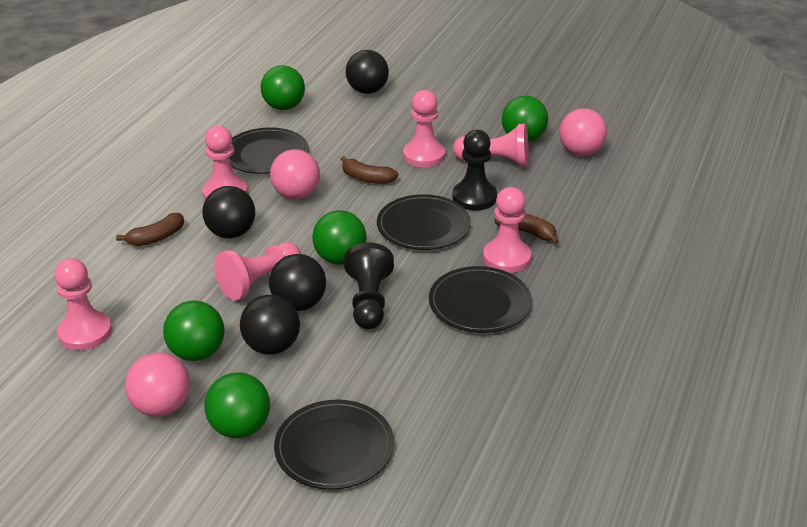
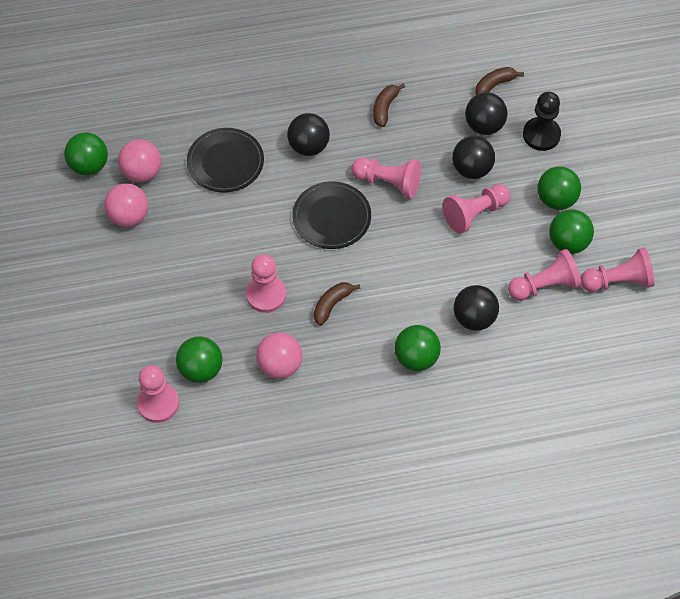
black pawn: 2 -> 1
black plate: 4 -> 2

